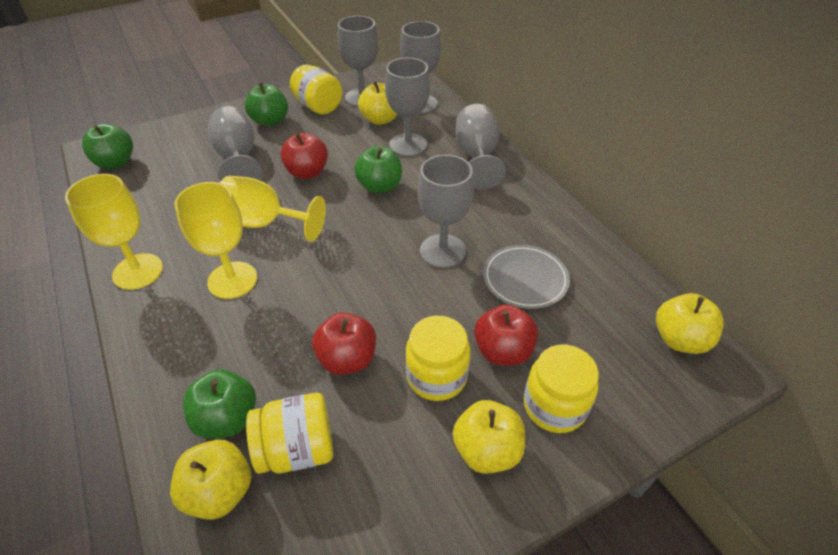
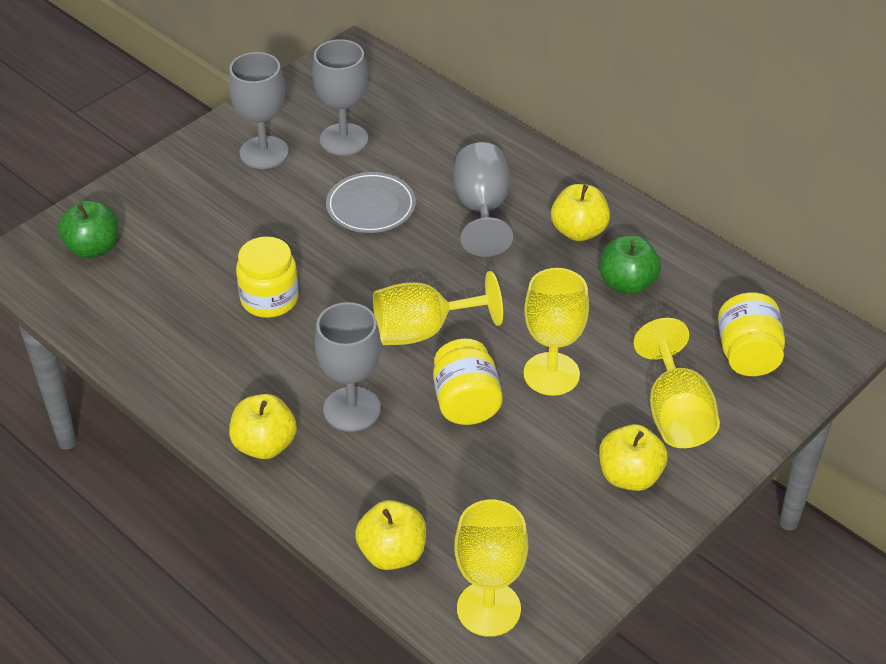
green apple: 4 -> 2
grey goblet: 6 -> 4
red apple: 3 -> 0
yellow goblet: 3 -> 4
yellow jar: 4 -> 3

